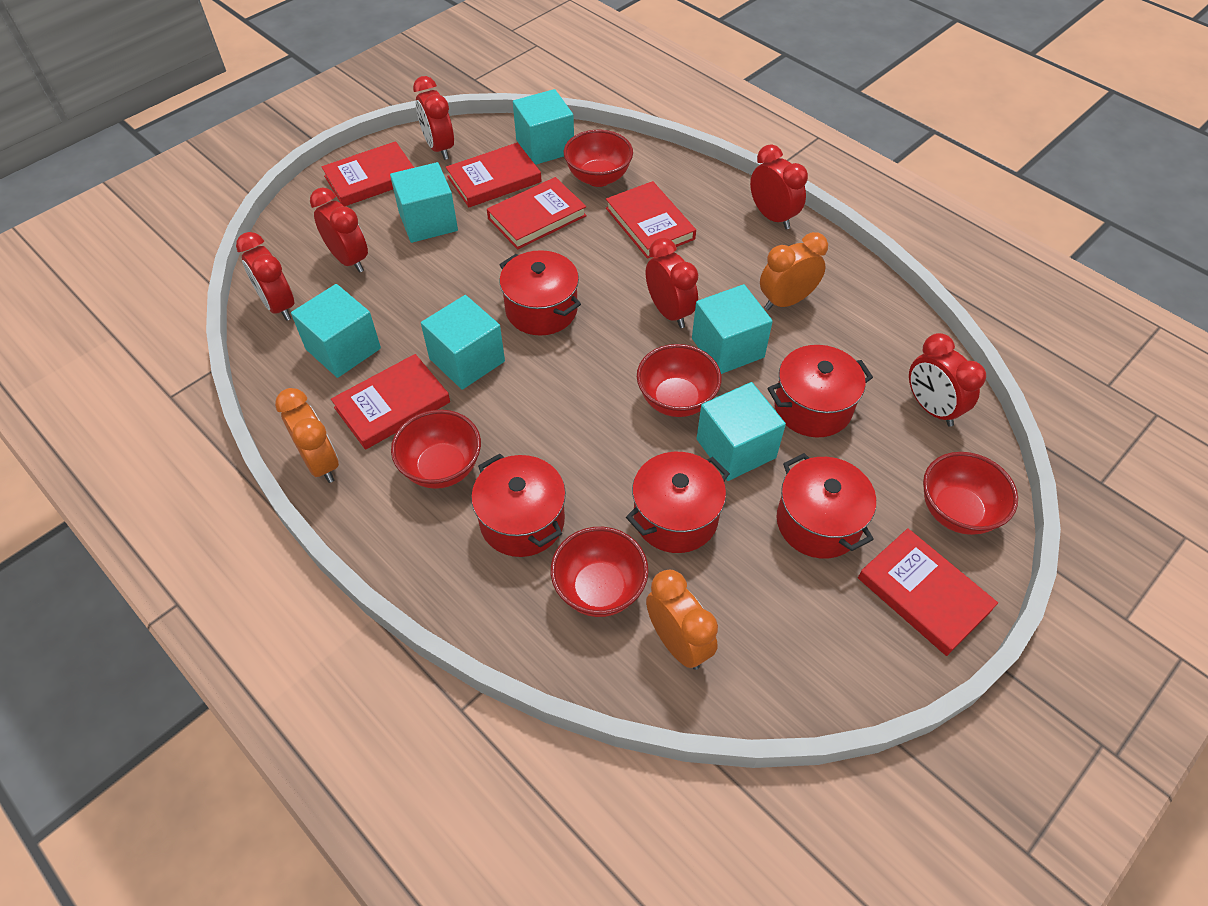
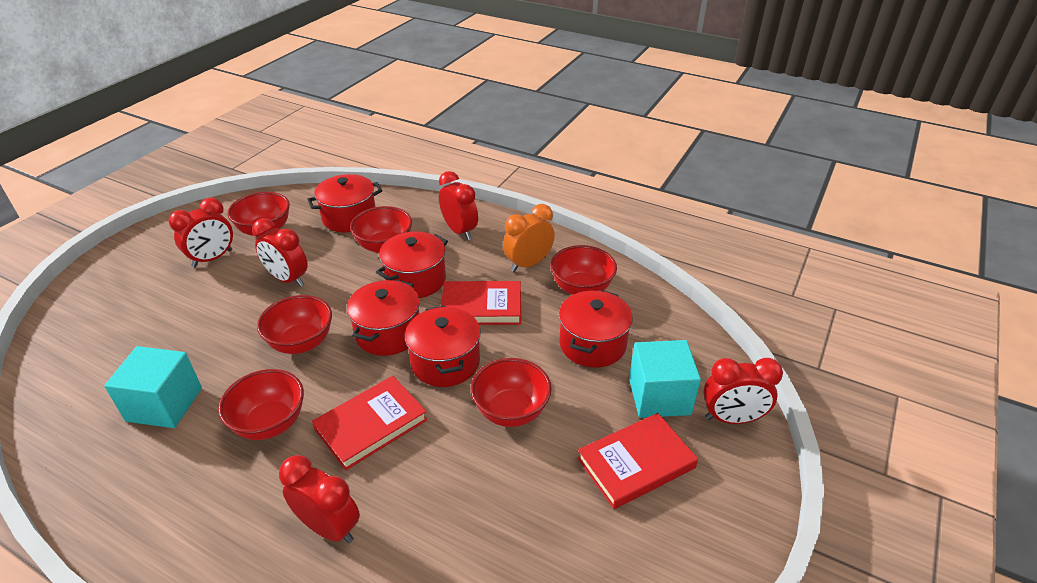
orange clock: 3 -> 1
red book: 6 -> 3
red bowl: 5 -> 6
red clock: 6 -> 5
turquoise cube: 6 -> 2

